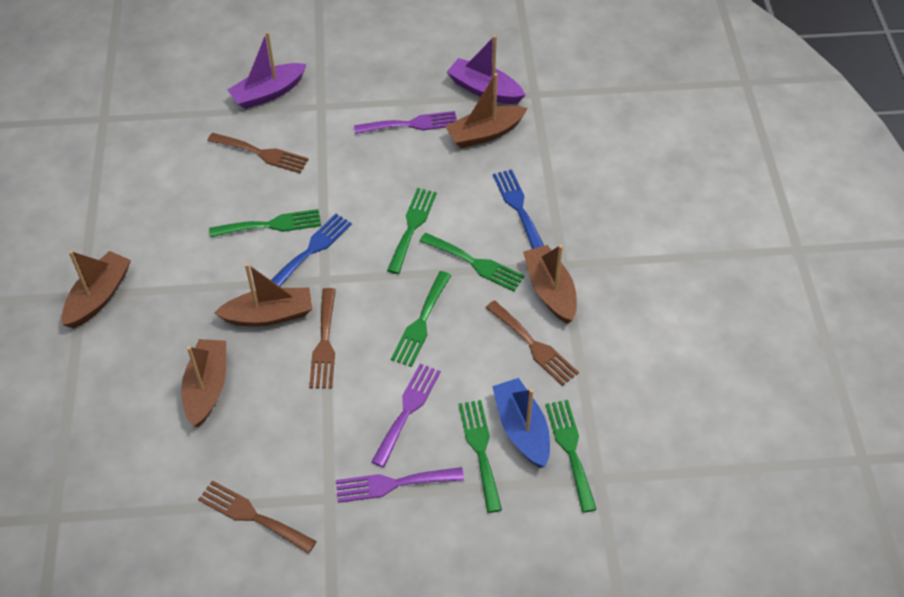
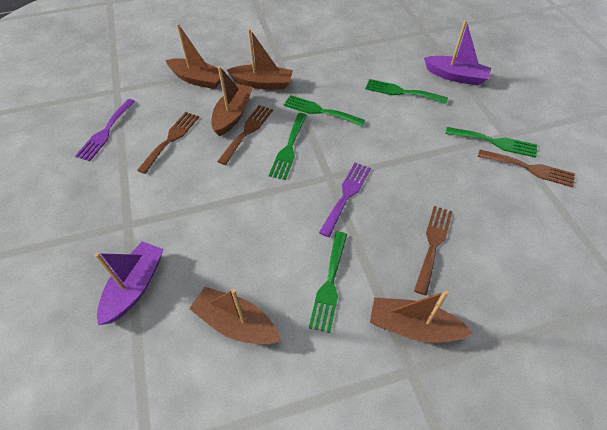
blue boat: 1 -> 0
blue fork: 2 -> 0
green fork: 6 -> 5
purple fork: 3 -> 2

